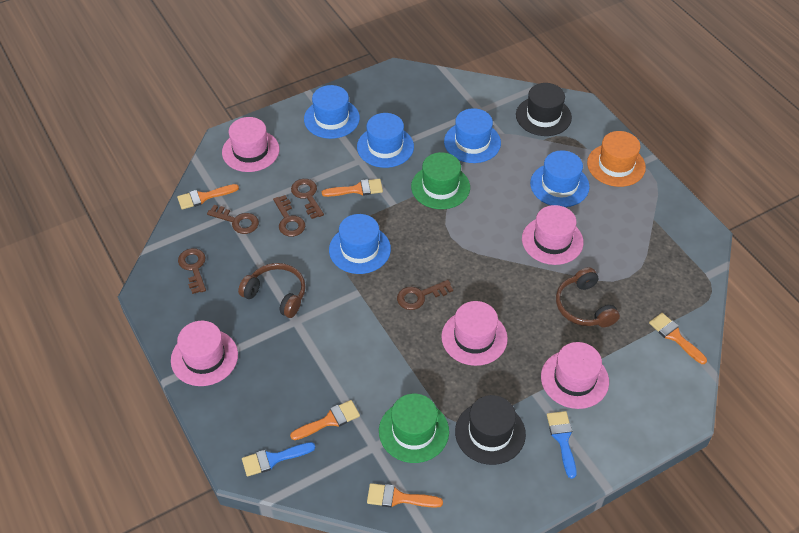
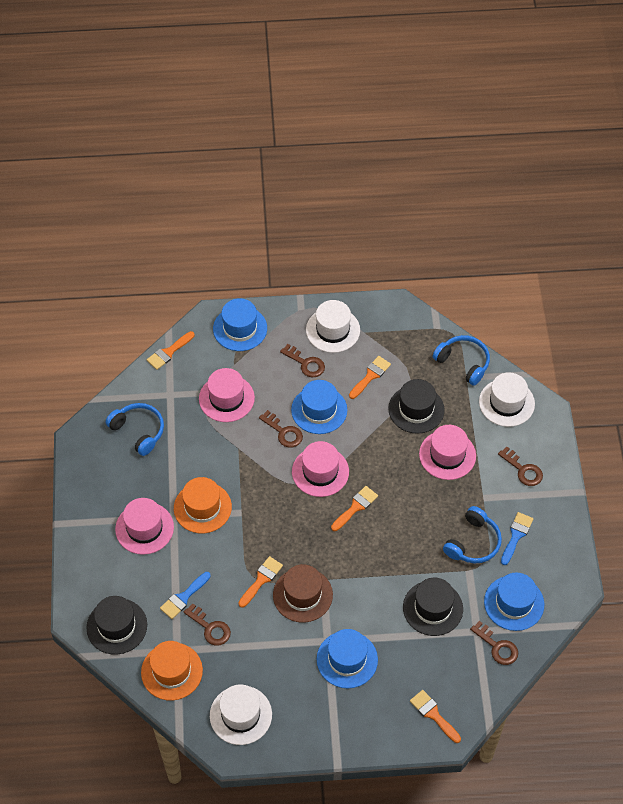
black hat: 2 -> 3
blue hat: 5 -> 4
blue headphones: 0 -> 3
brown hat: 0 -> 1
brown headphones: 2 -> 0
green hat: 2 -> 0
orange hat: 1 -> 2
pink hat: 5 -> 4
white hat: 0 -> 3

